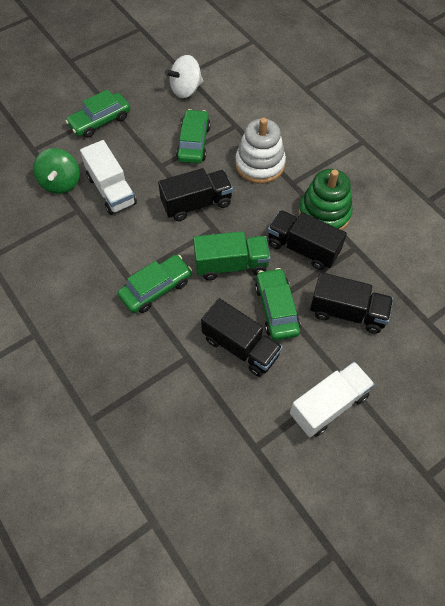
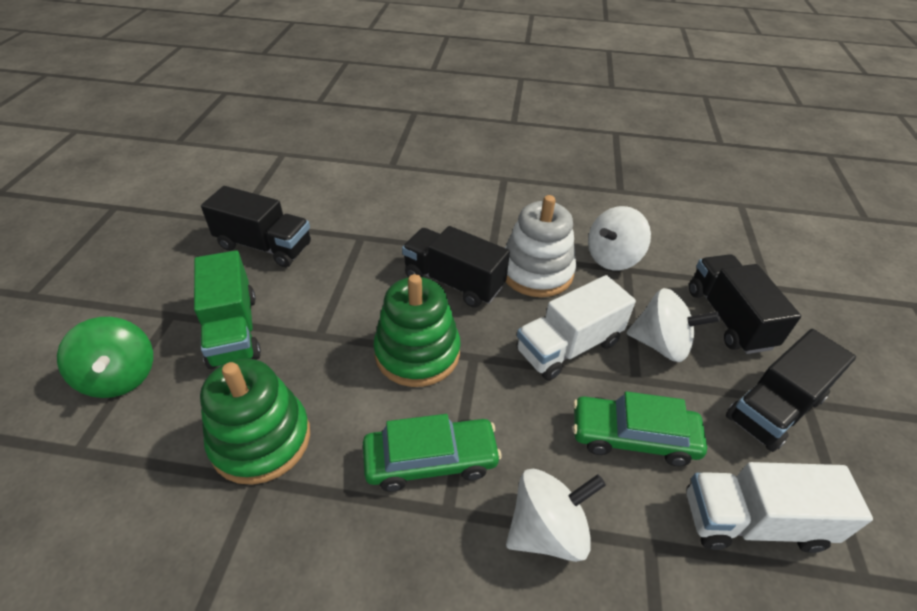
green car: 4 -> 2
green stacking toy: 1 -> 2
white spinning top: 1 -> 3

